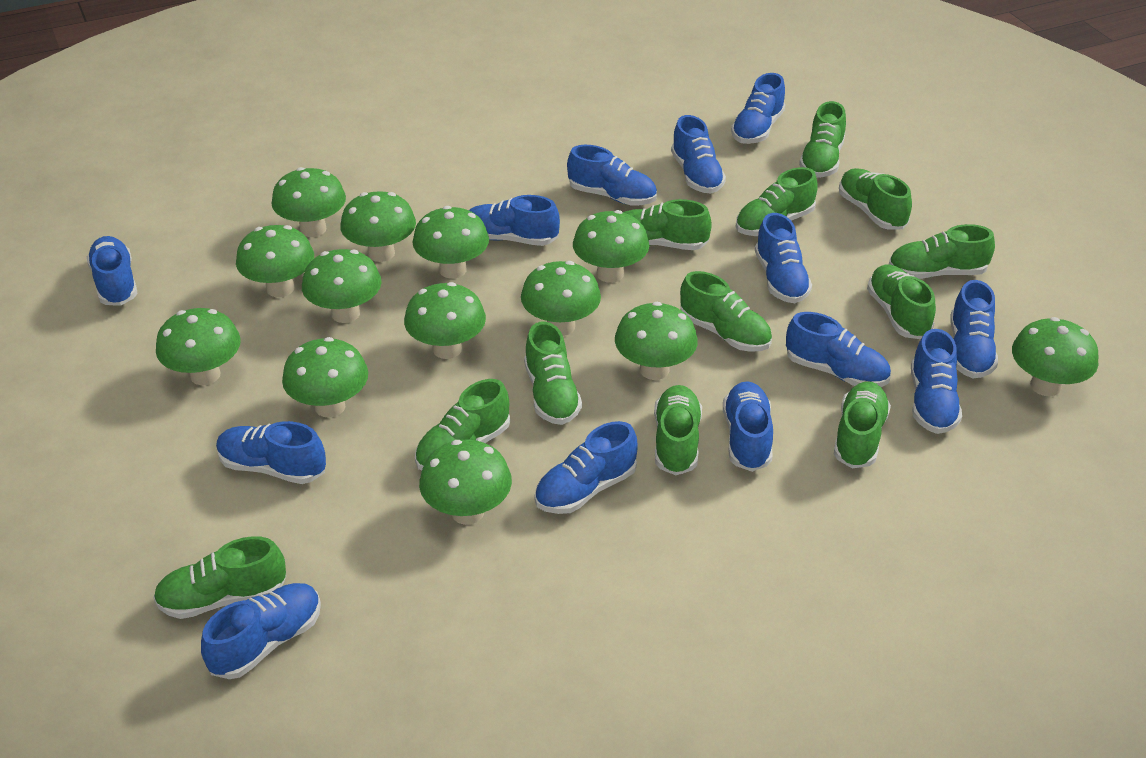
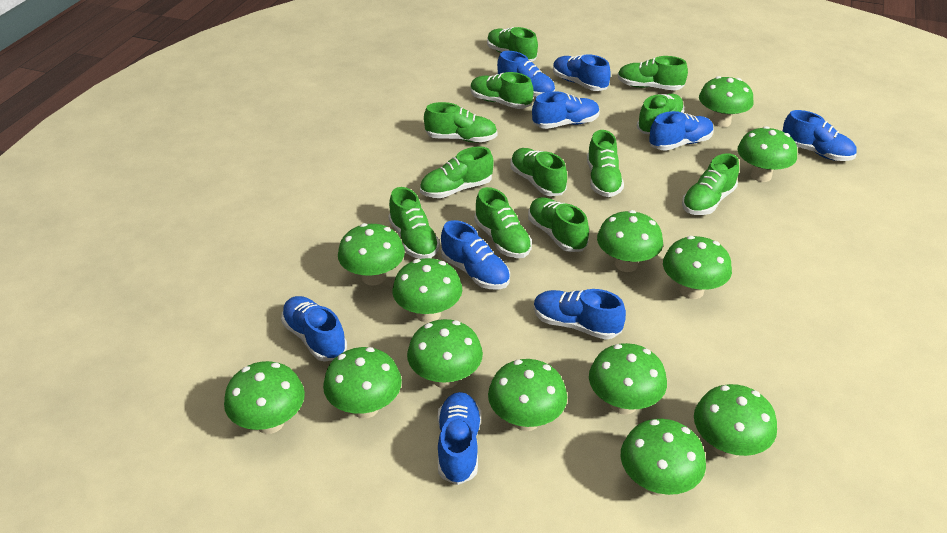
blue shoe: 13 -> 9

